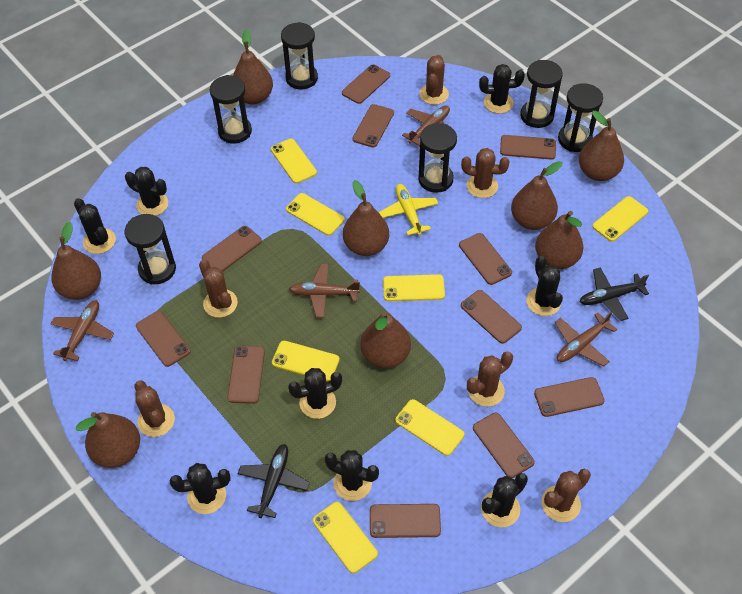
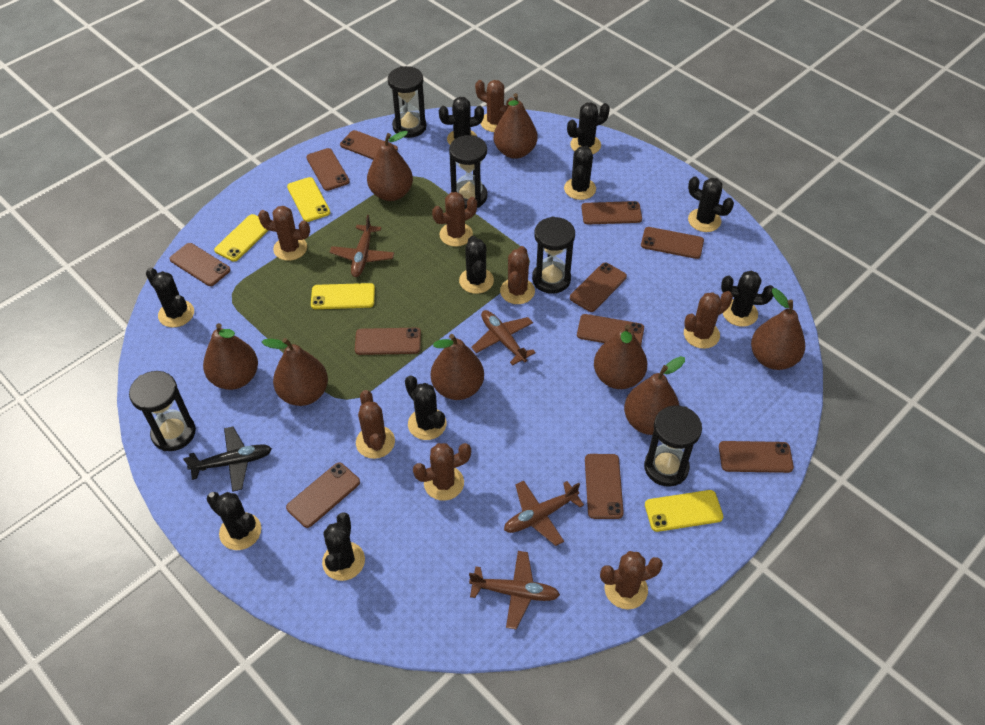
black cactus: 8 -> 10
black hourglass: 6 -> 5
black plane: 2 -> 1
brown cactus: 6 -> 8
yellow phone: 7 -> 4
yellow plane: 1 -> 0

